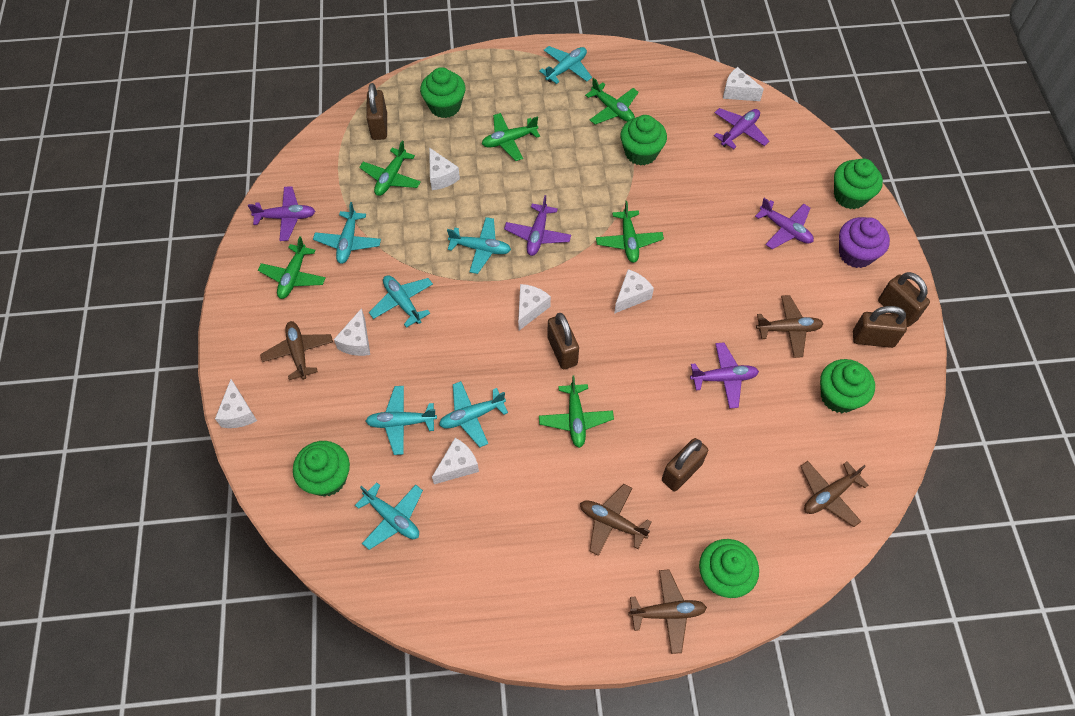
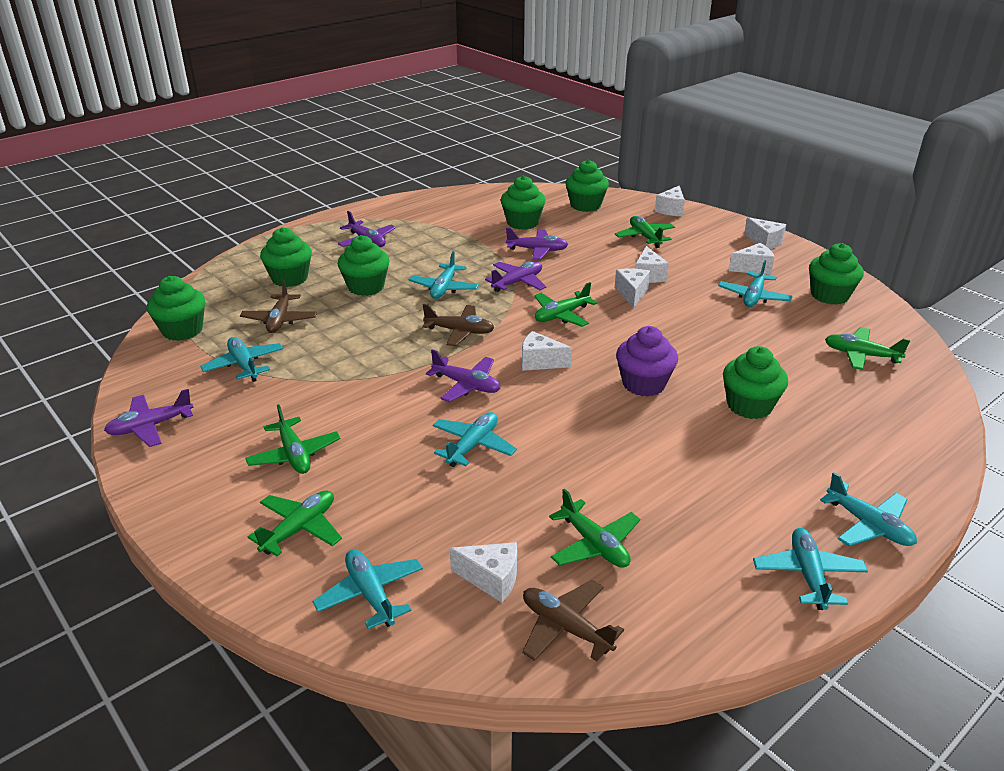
brown padlock: 5 -> 0
brown plane: 5 -> 3
green cupcake: 6 -> 7

